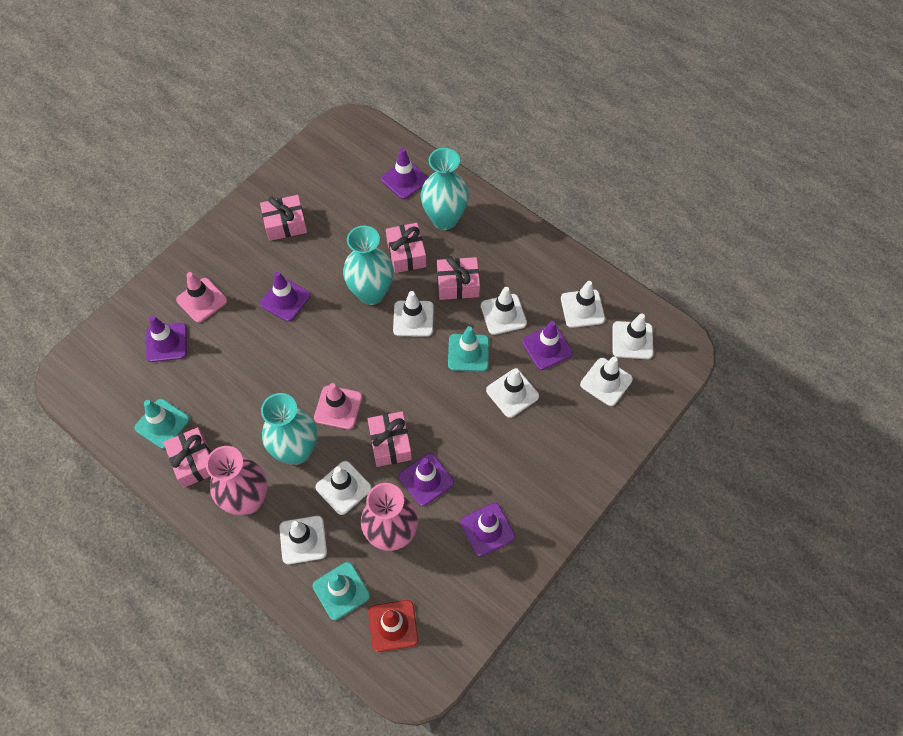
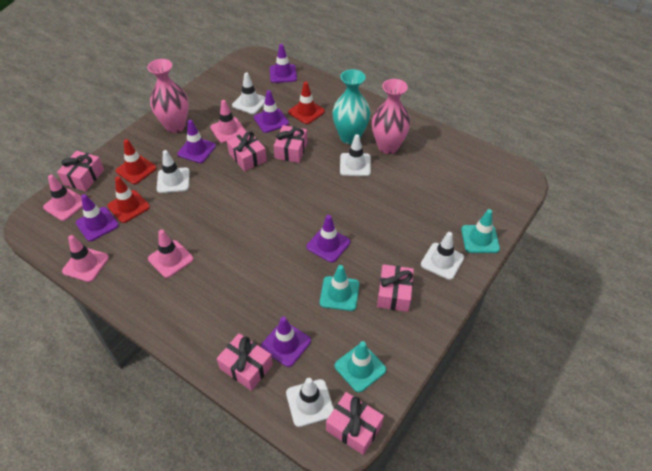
pink gift: 5 -> 6
pink traffic cone: 2 -> 4
red traffic cone: 1 -> 3
turquoise vase: 3 -> 1
white traffic cone: 8 -> 5

